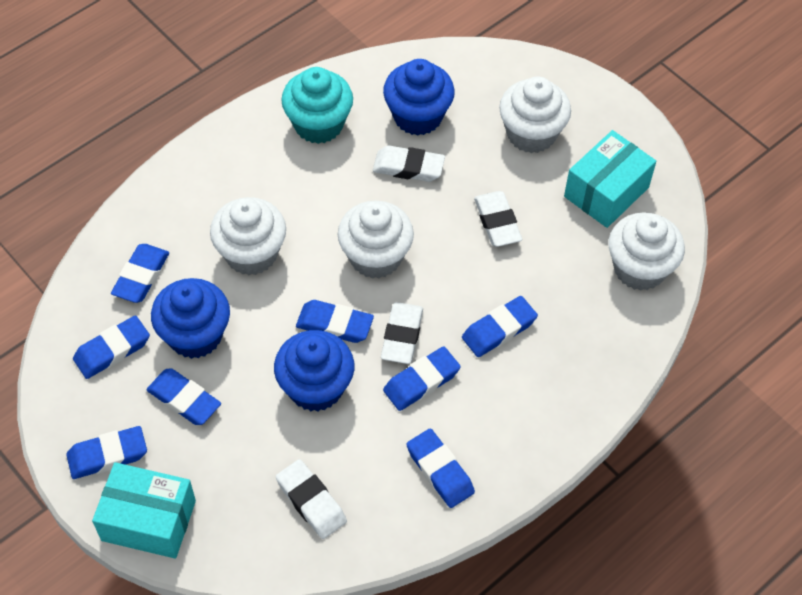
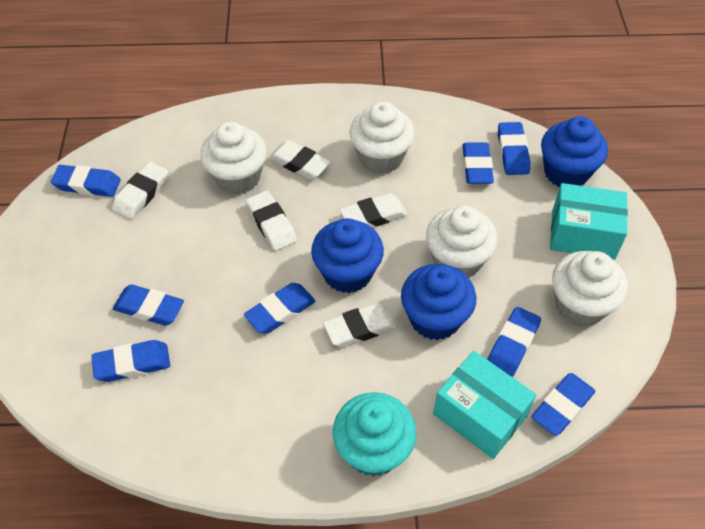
white eraser: 4 -> 5

